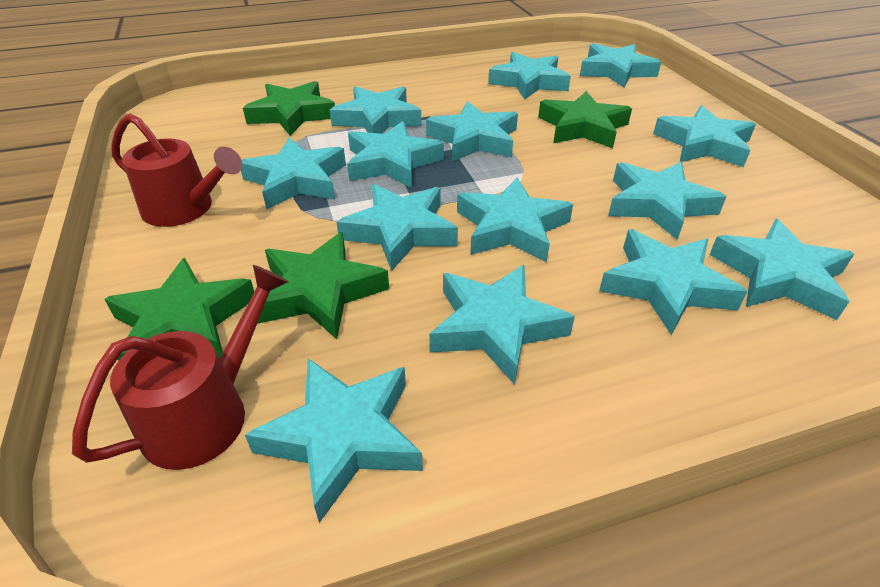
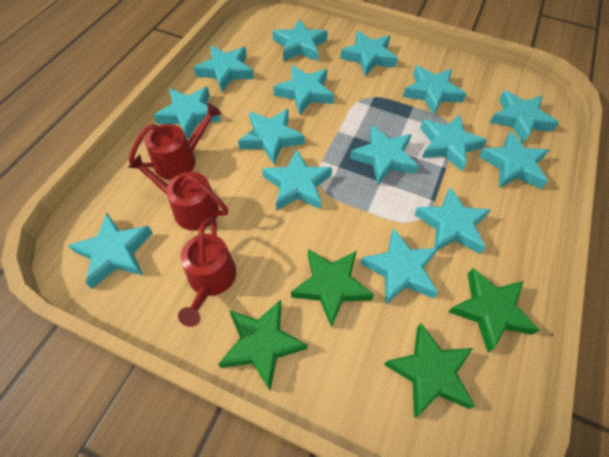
red watering can: 2 -> 3
turquoise star: 14 -> 15

